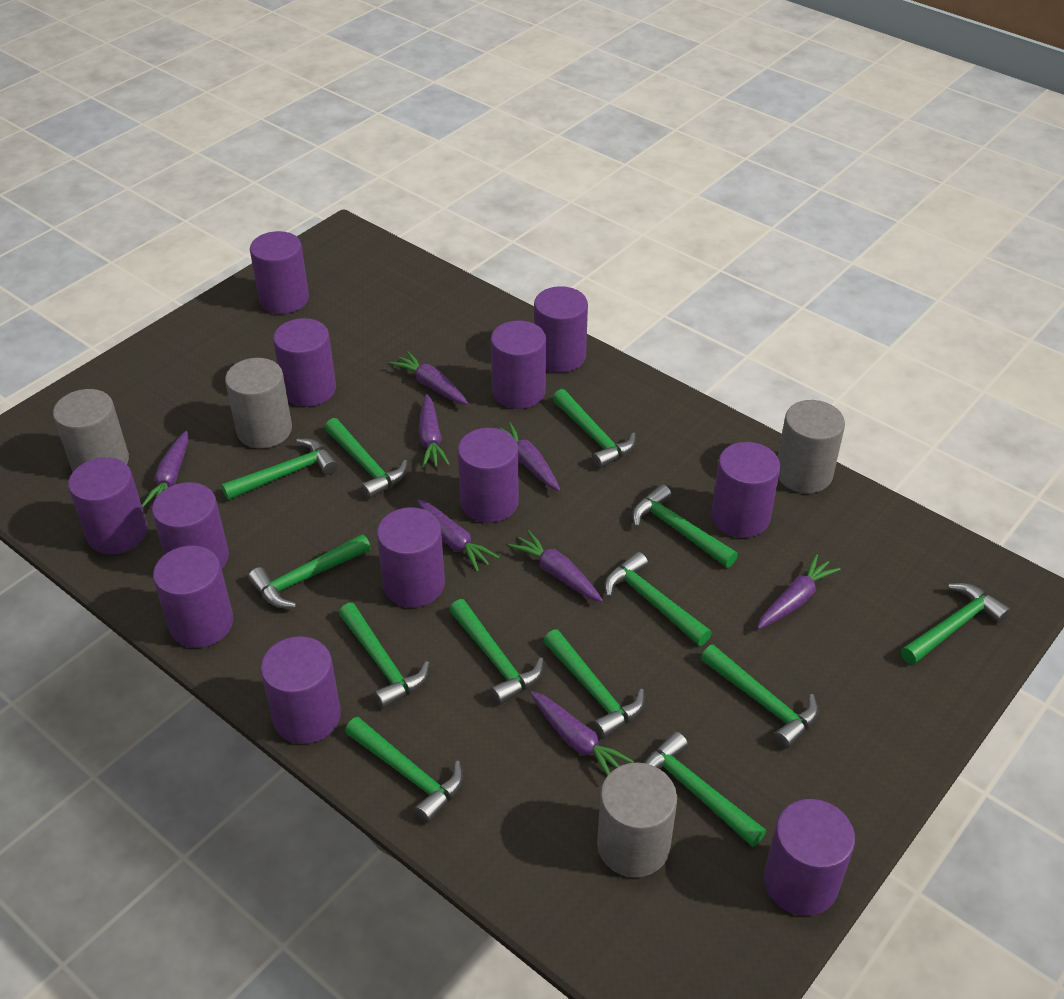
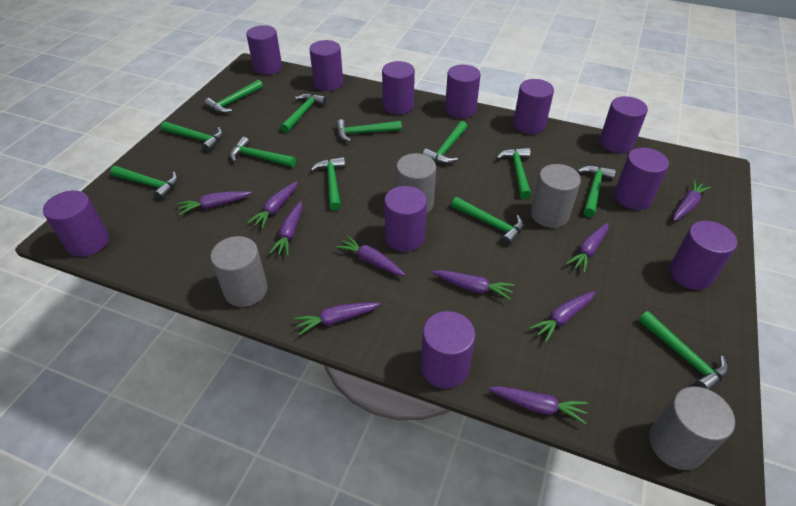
green hammer: 13 -> 12
purple carrot: 8 -> 10
purple cylinder: 12 -> 11

